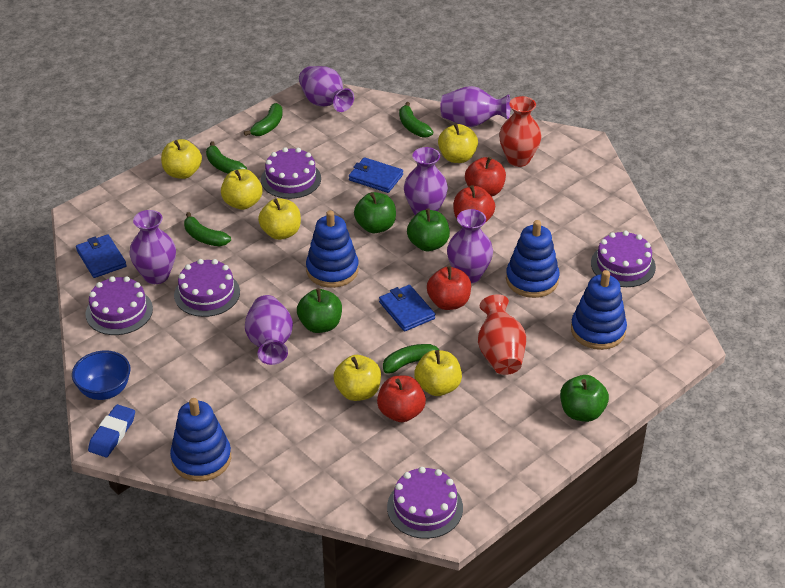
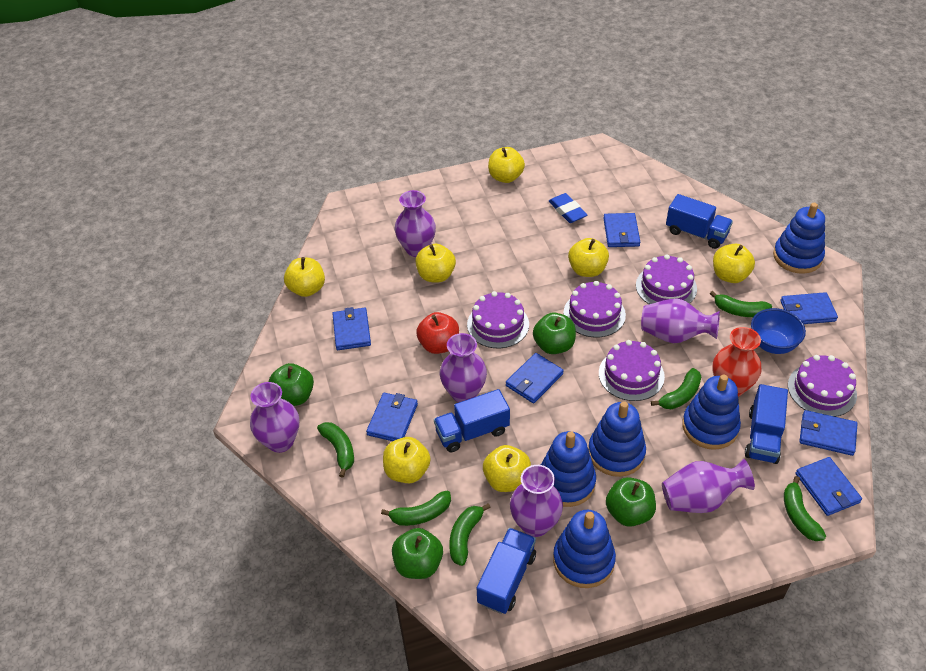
blue stacking toy: 4 -> 5
blue truck: 0 -> 4
blue wallet: 3 -> 7
green banana: 5 -> 6
red apple: 4 -> 1
red vase: 2 -> 1
yellow apple: 6 -> 7

